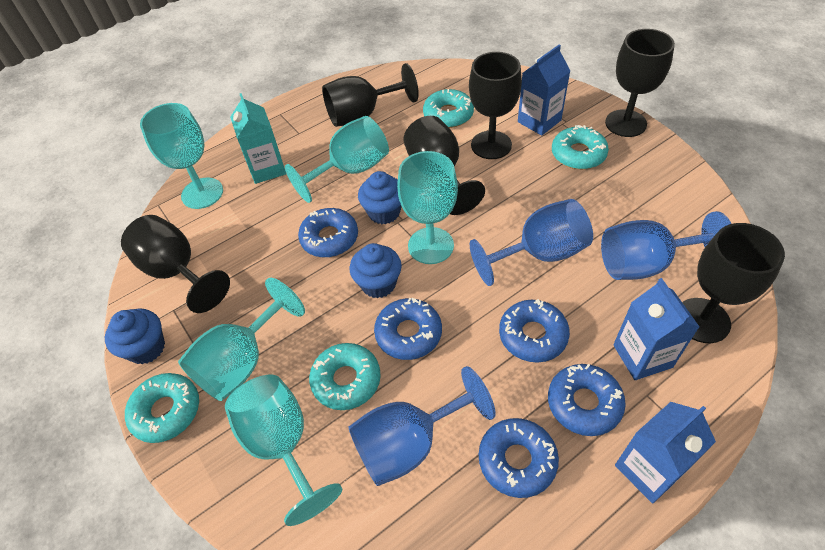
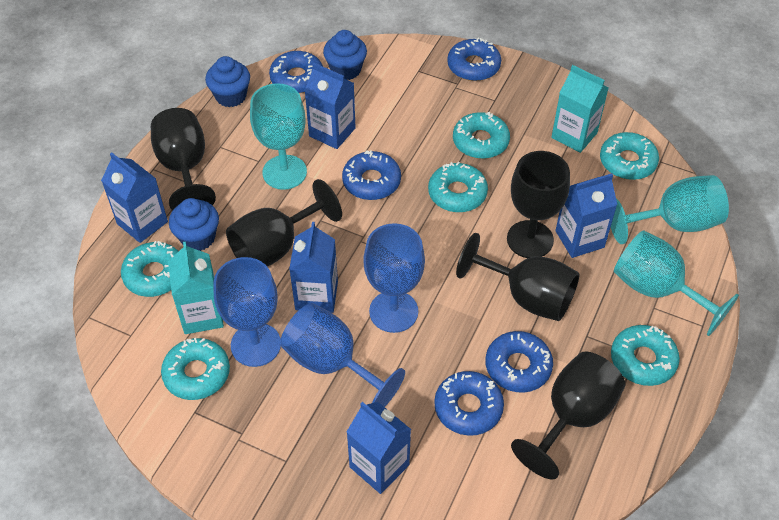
black goblet: 6 -> 5
blue carton: 3 -> 5
turquoise carton: 1 -> 2
turquoise donut: 4 -> 6
turquoise goblet: 5 -> 3

